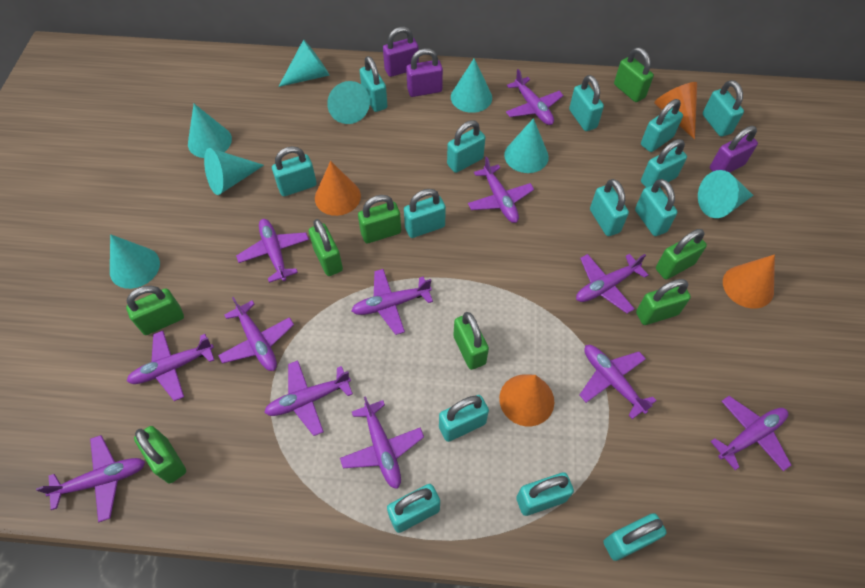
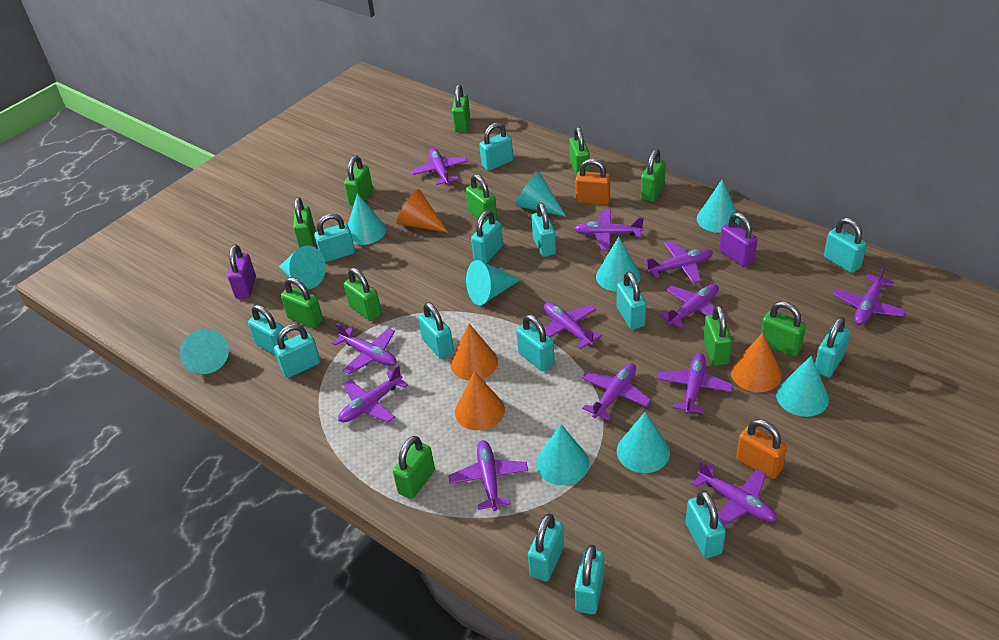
green padlock: 8 -> 11
orange padlock: 0 -> 2
purple padlock: 3 -> 2
turquoise cone: 8 -> 10

